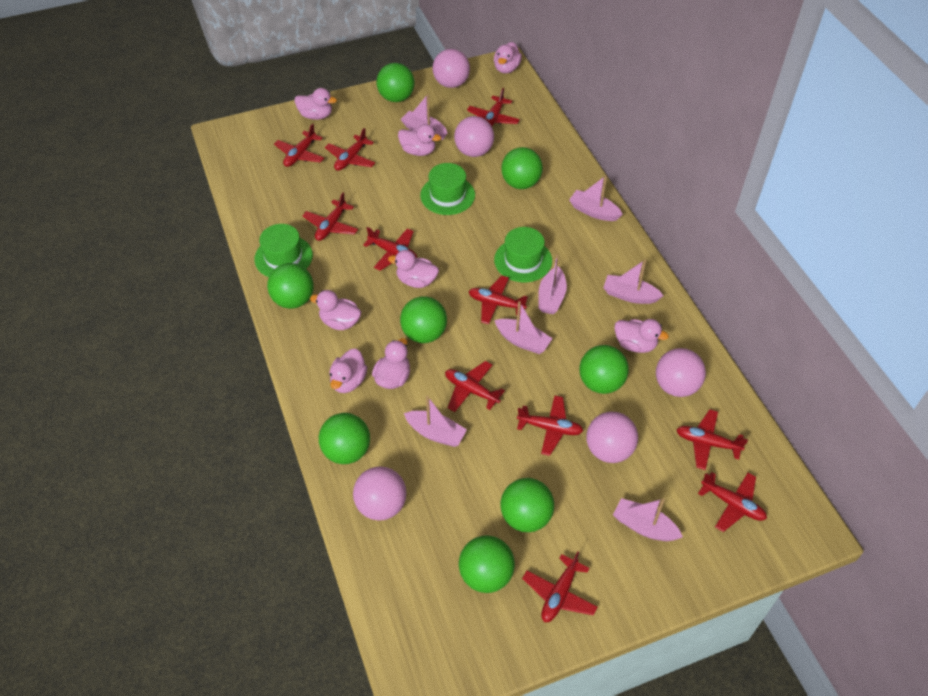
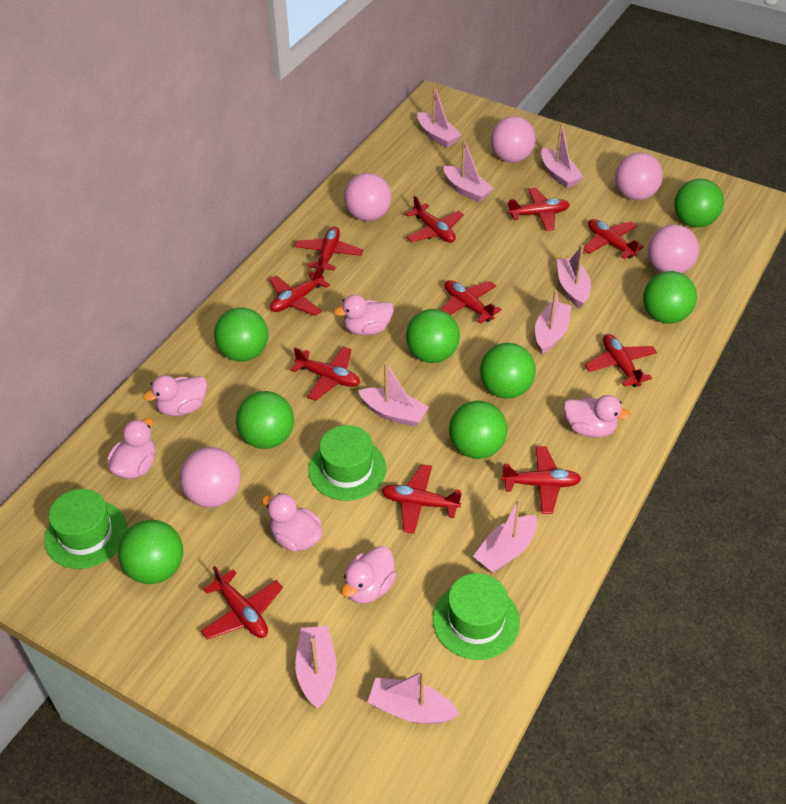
pink boat: 7 -> 9
pink duck: 8 -> 6

